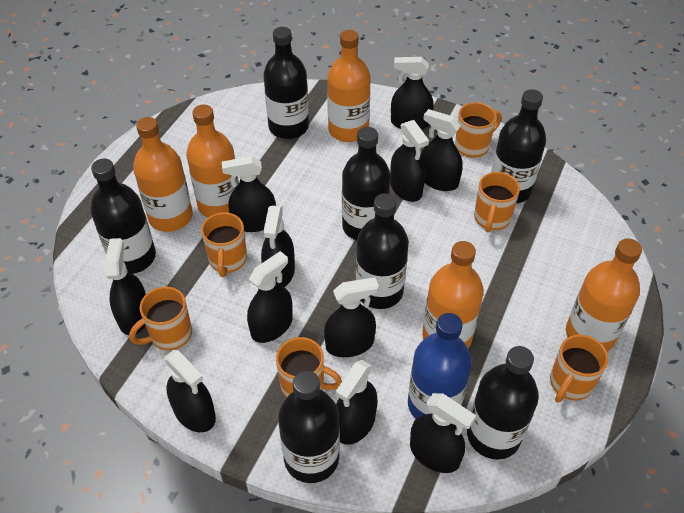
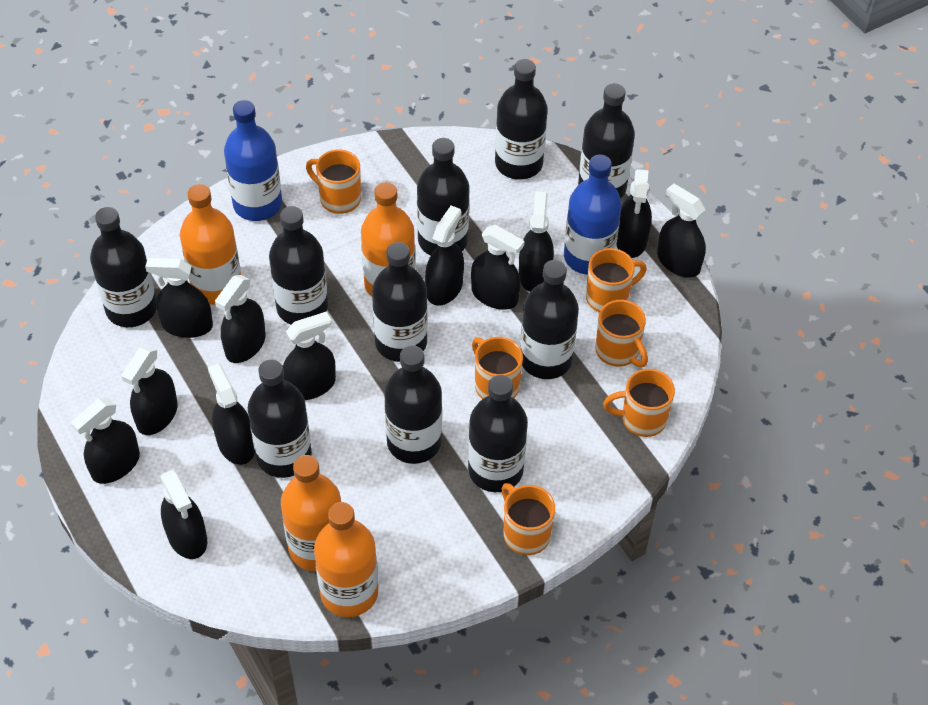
black bottle: 7 -> 10
black spray bottle: 11 -> 12
blue bottle: 1 -> 2
orange bottle: 5 -> 4

